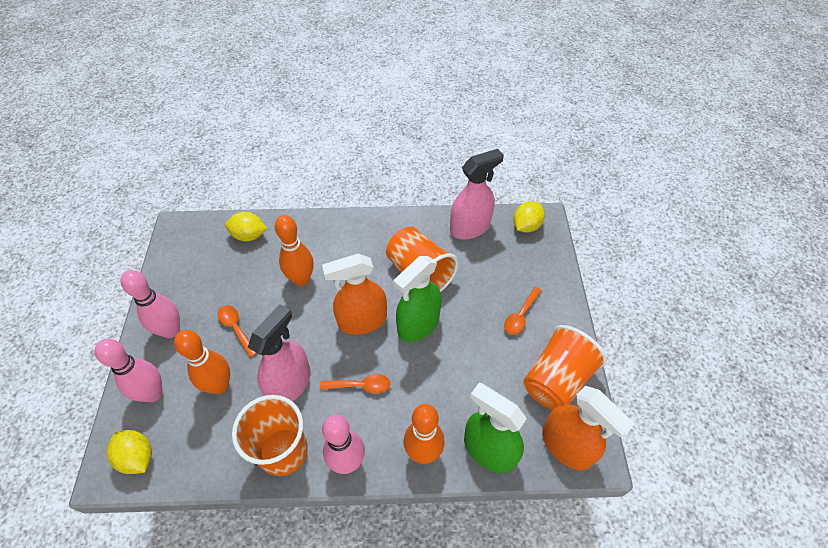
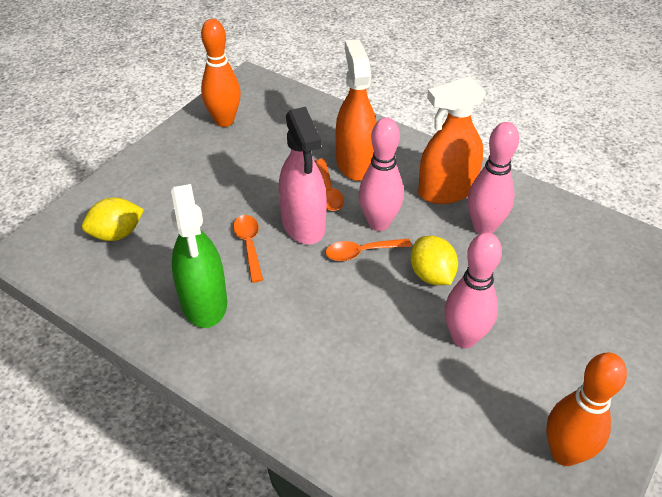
green spray bottle: 2 -> 1
orange bowling pin: 3 -> 2
orange cup: 3 -> 0
pink spray bottle: 2 -> 1
yellow lemon: 3 -> 2

